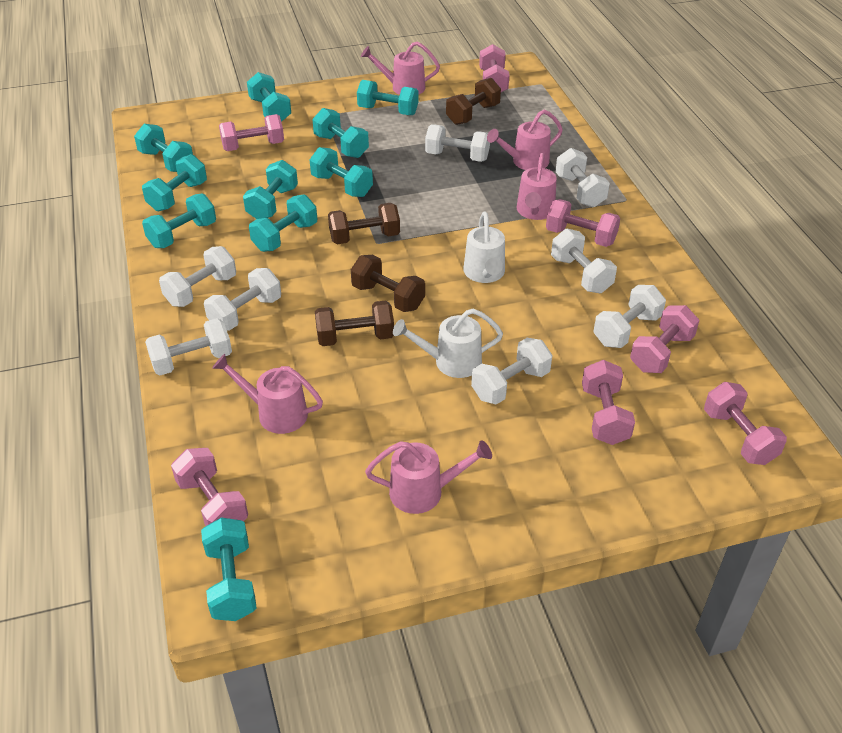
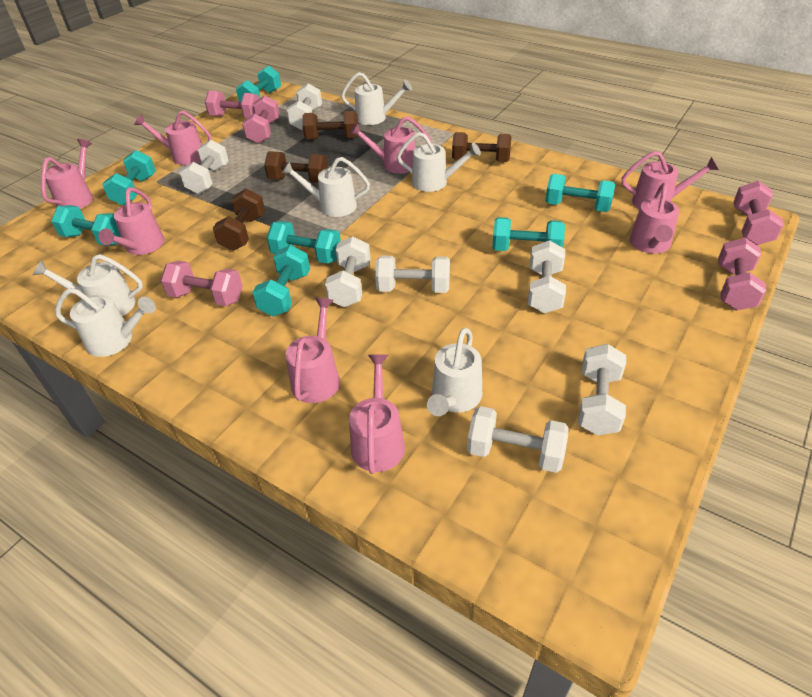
pink dumbbell: 7 -> 5
pink watering can: 5 -> 8
turquoise dumbbell: 10 -> 7
white dumbbell: 8 -> 7
white watering can: 2 -> 6

